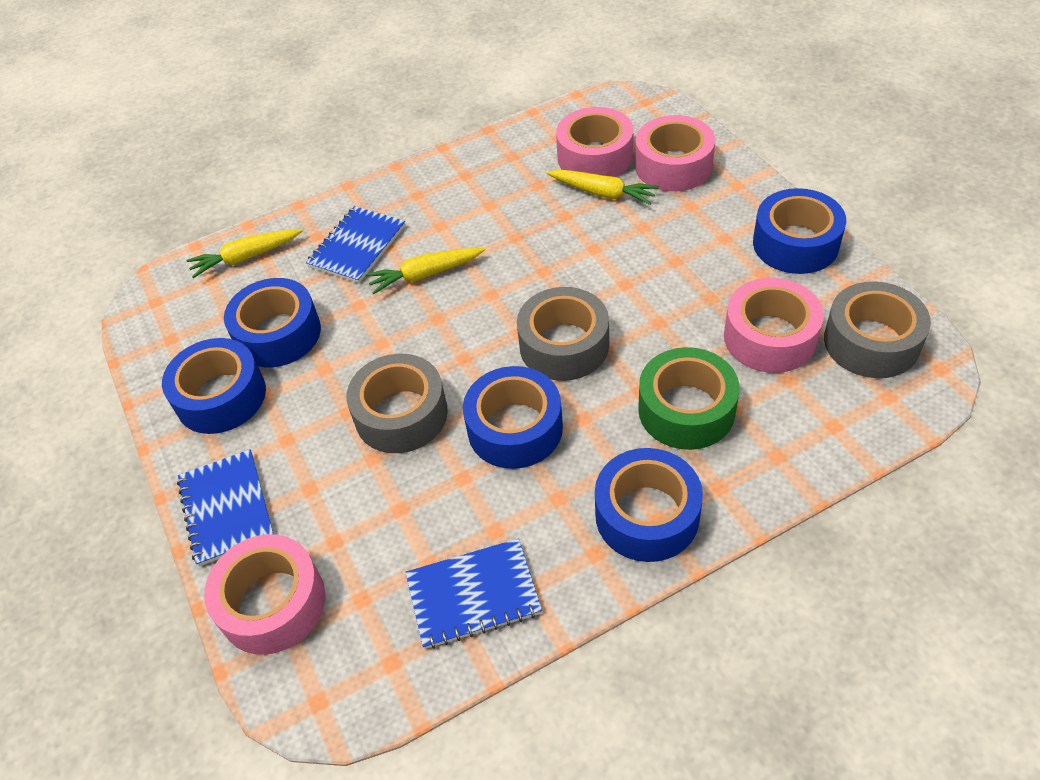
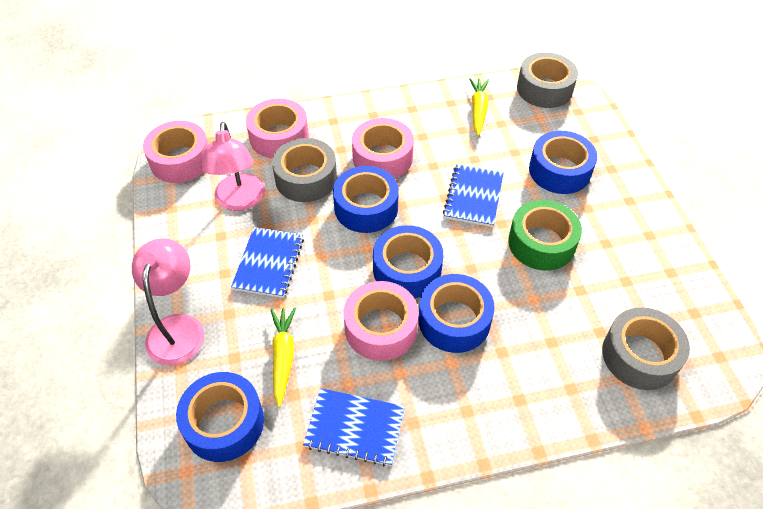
pink lamp: 0 -> 2
yellow carrot: 3 -> 2

